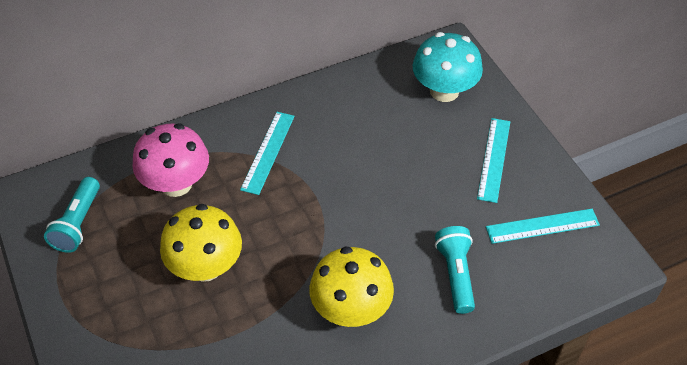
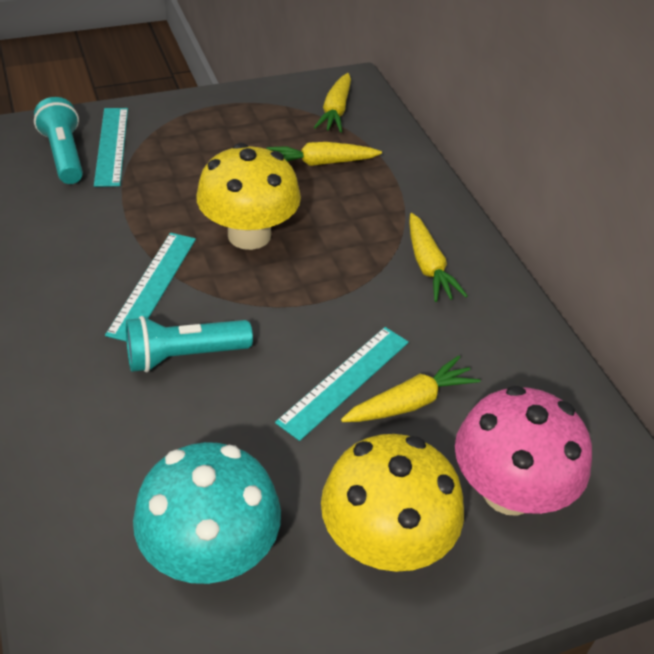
yellow carrot: 0 -> 4

